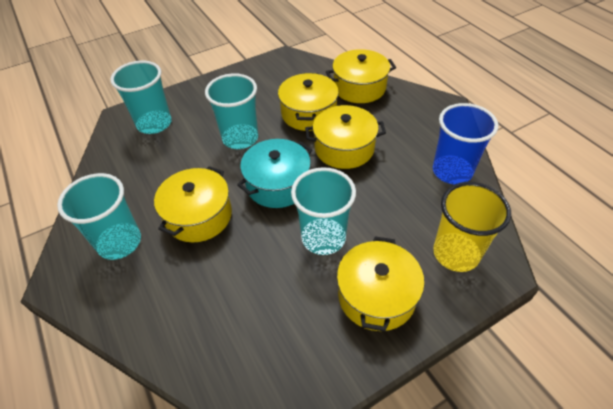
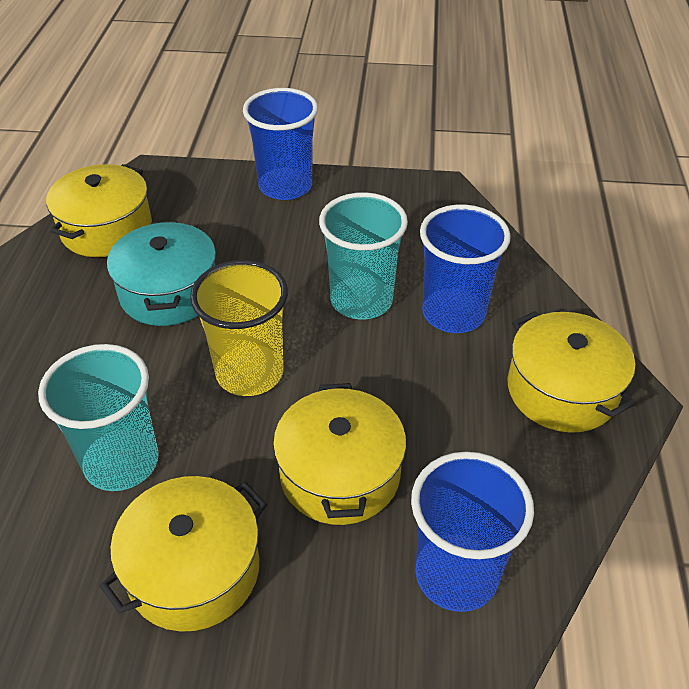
blue cup: 1 -> 3
turquoise cup: 4 -> 2
yellow pot: 5 -> 4

